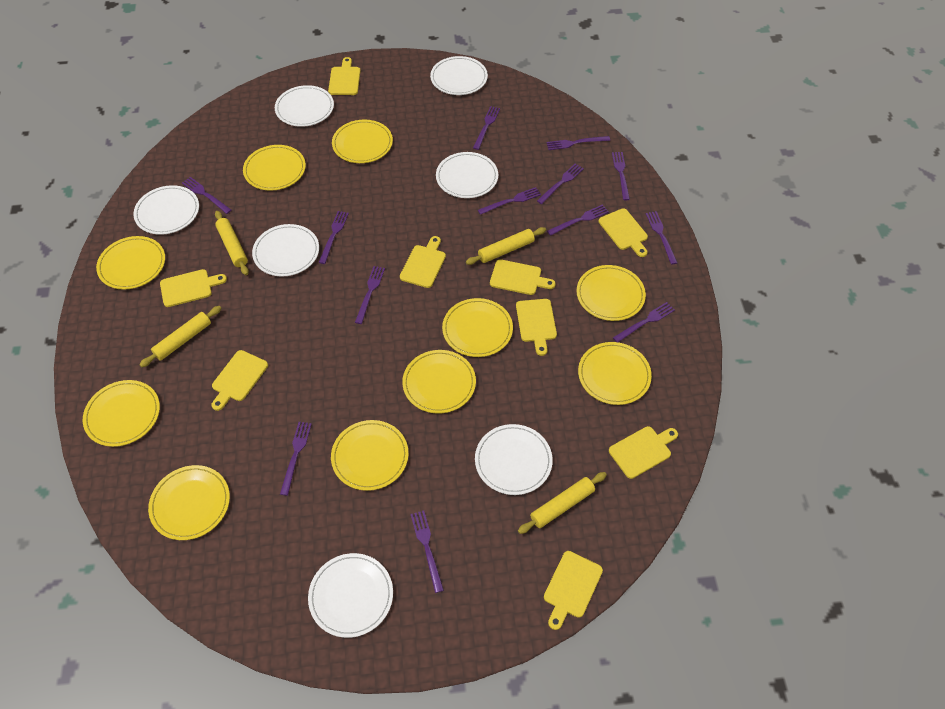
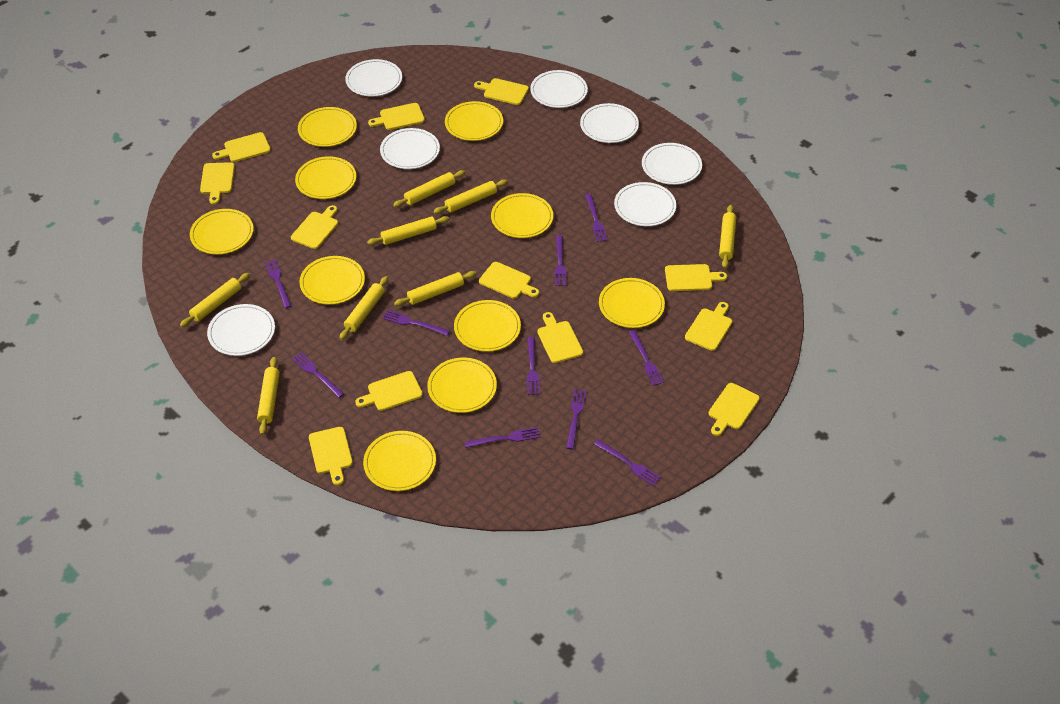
purple fork: 13 -> 10
yellow cutting board: 9 -> 12
yellow rolling pin: 4 -> 8

